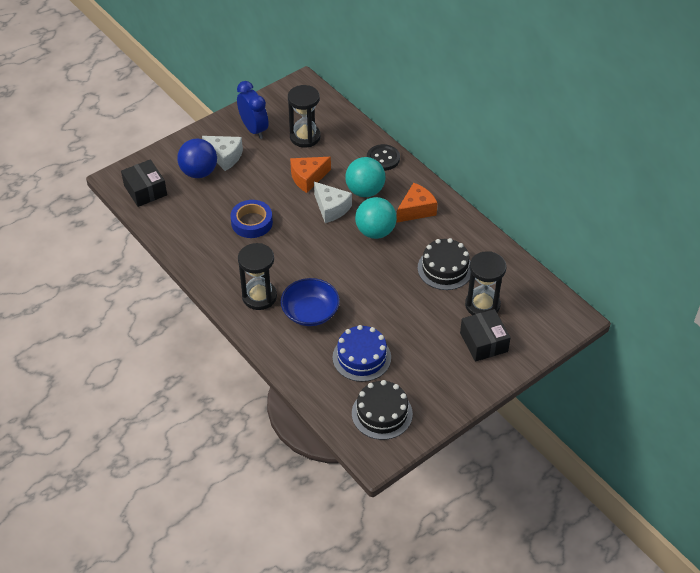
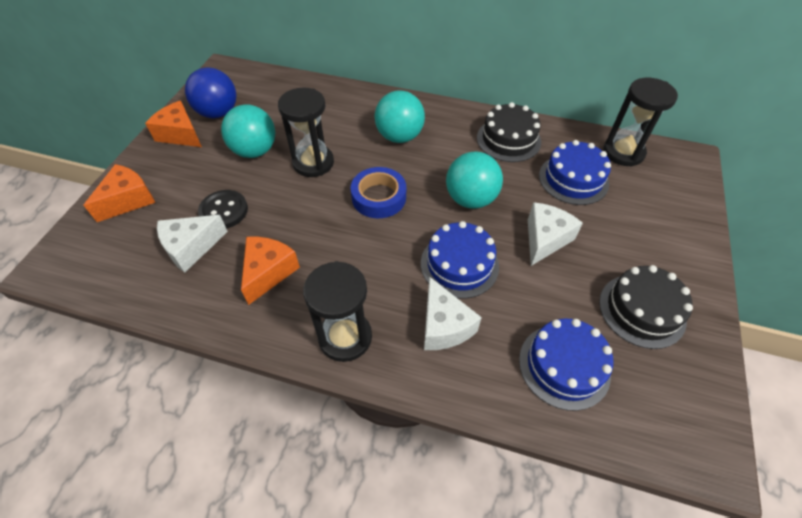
black box: 2 -> 0
blue bowl: 1 -> 0
blue cake: 1 -> 3
blue clock: 1 -> 0
orange cheese: 2 -> 3
turquoise ball: 2 -> 3
white cheese: 2 -> 3

